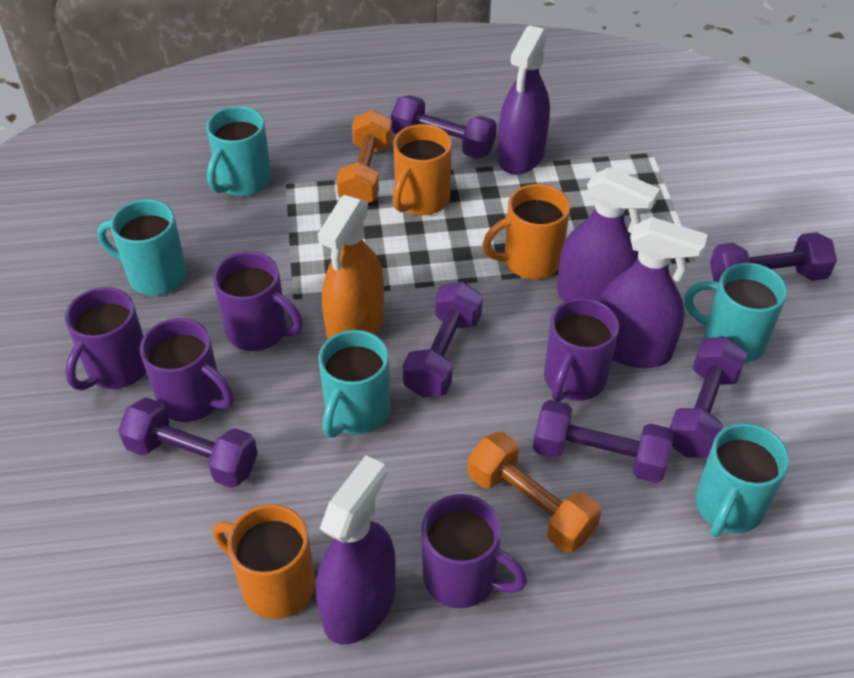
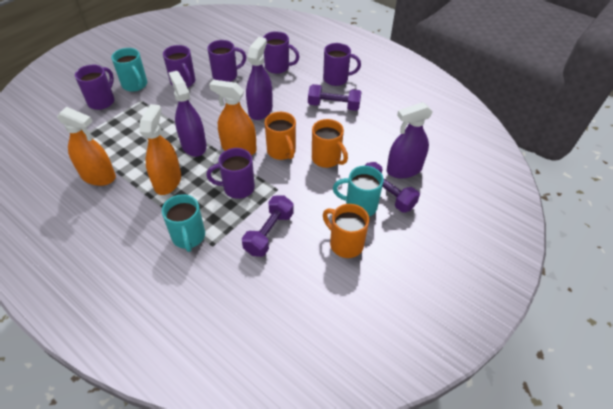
orange dumbbell: 2 -> 0
orange spray bottle: 1 -> 3
purple dumbbell: 6 -> 3
purple mug: 5 -> 6
purple spray bottle: 4 -> 3
turquoise mug: 5 -> 3

